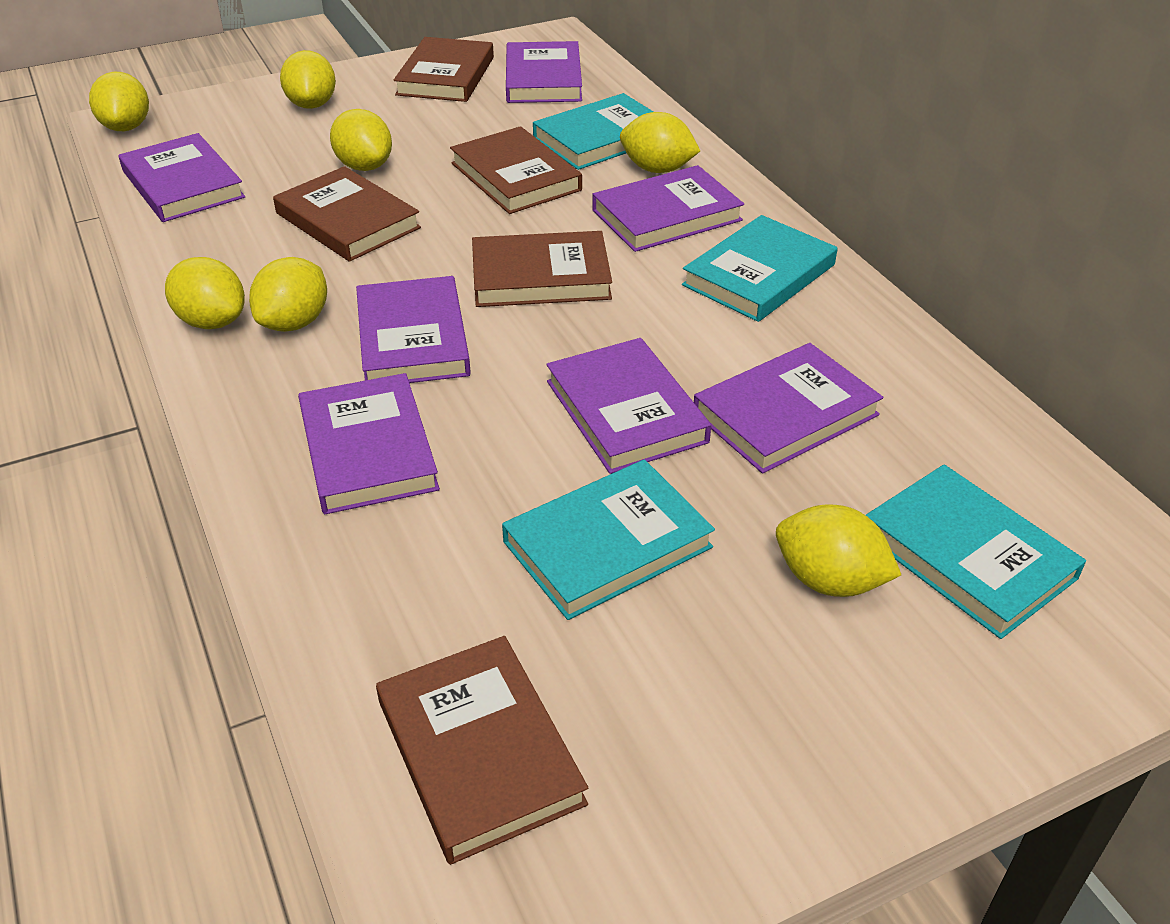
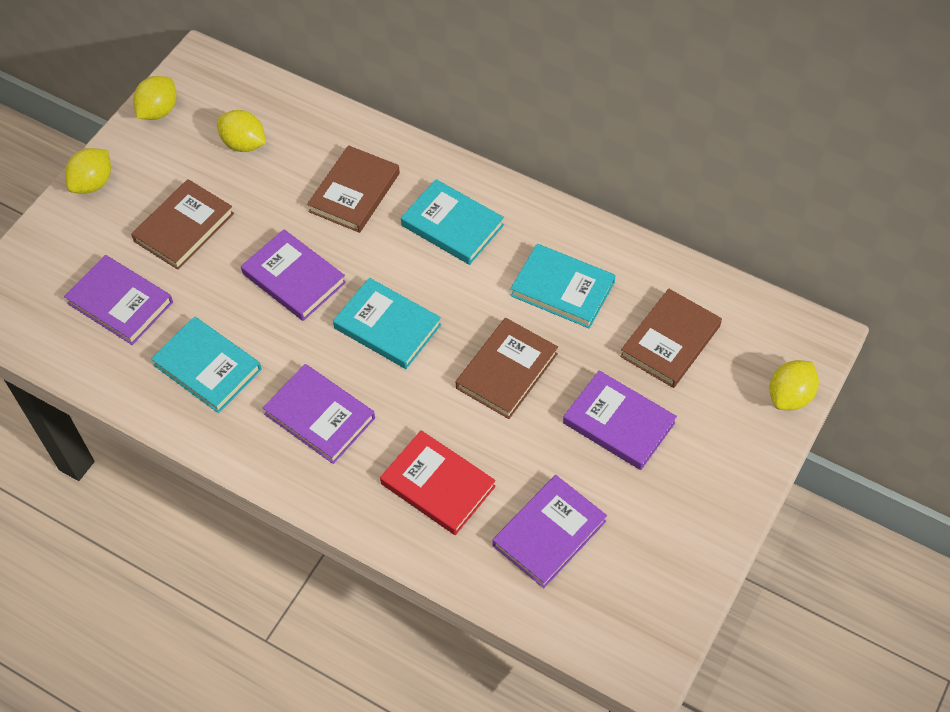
brown book: 5 -> 4
purple book: 7 -> 5
red book: 0 -> 1
yellow lemon: 7 -> 4

